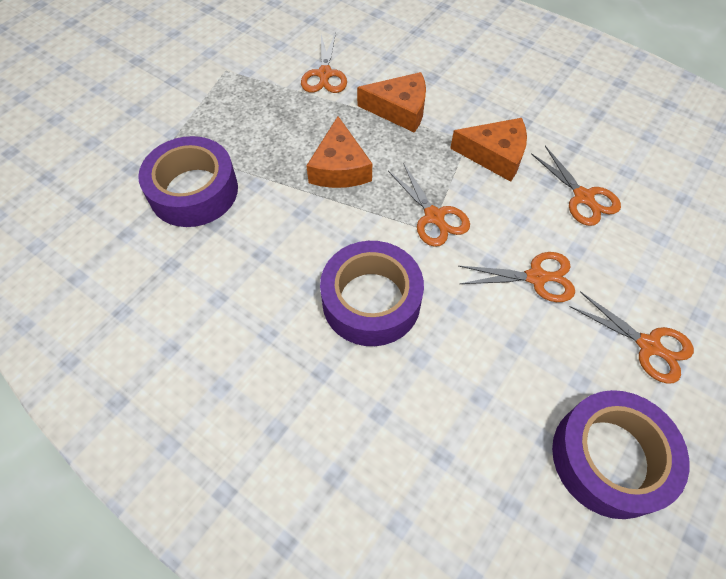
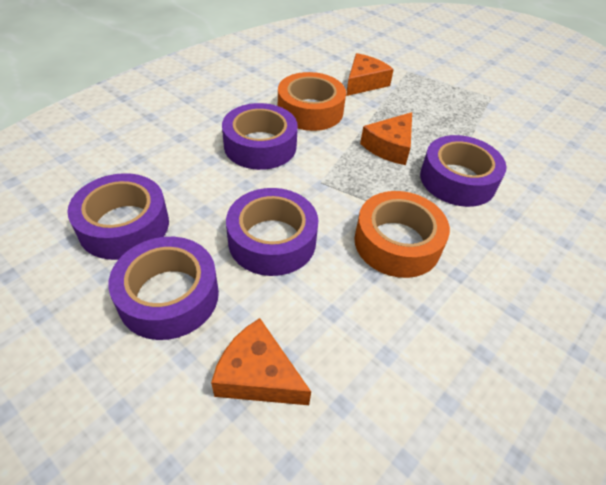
orange scissors: 5 -> 0
orange tape: 0 -> 2
purple tape: 3 -> 5

